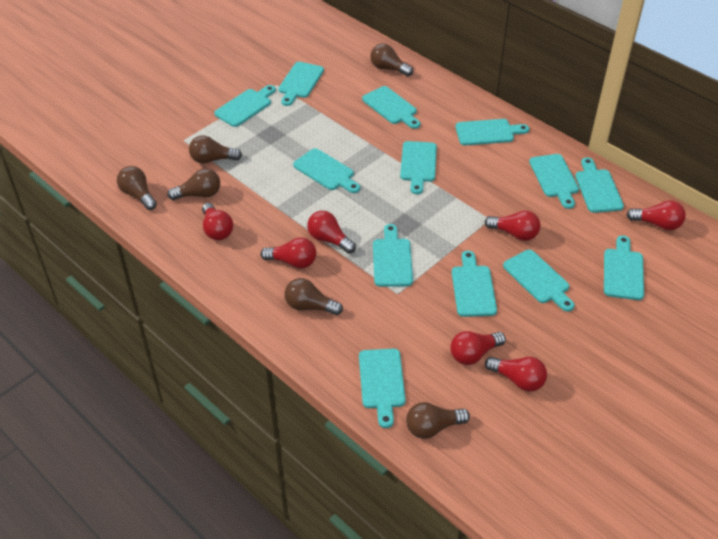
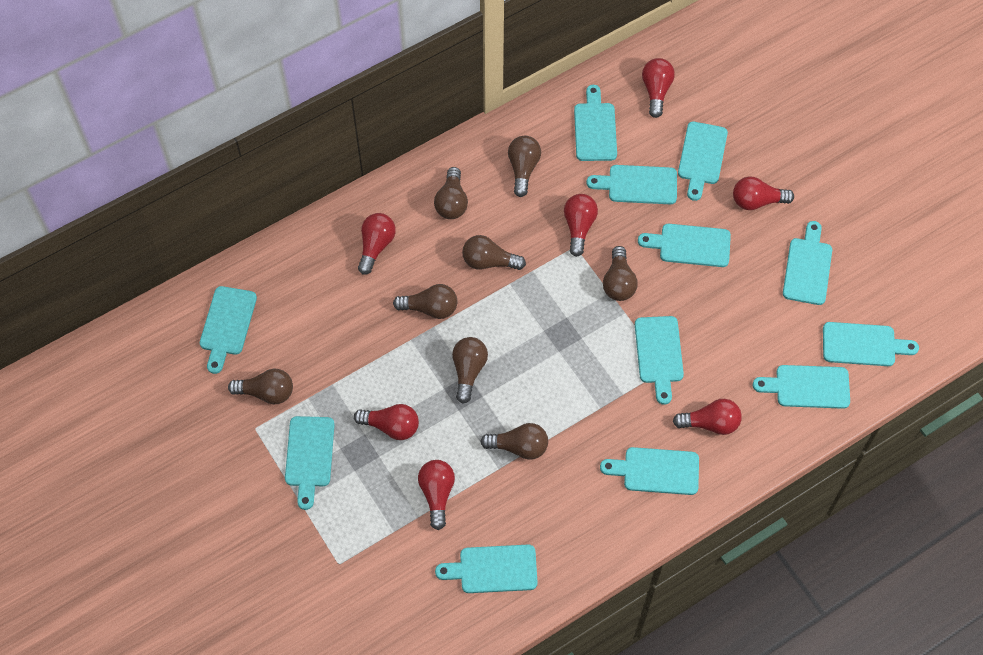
brown light bulb: 6 -> 8
turquoise cutting board: 13 -> 12

